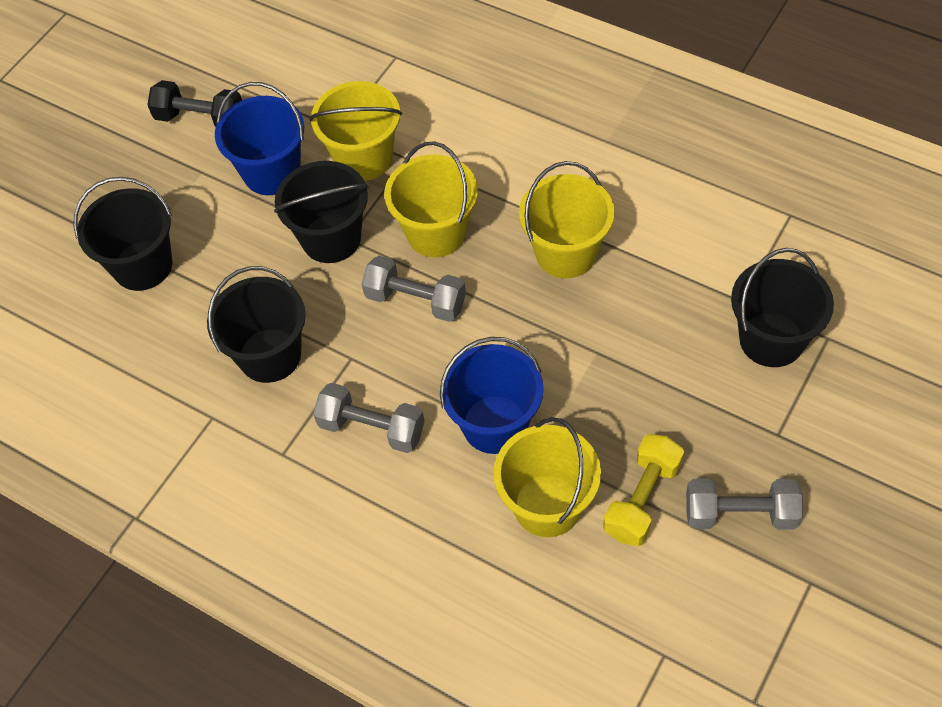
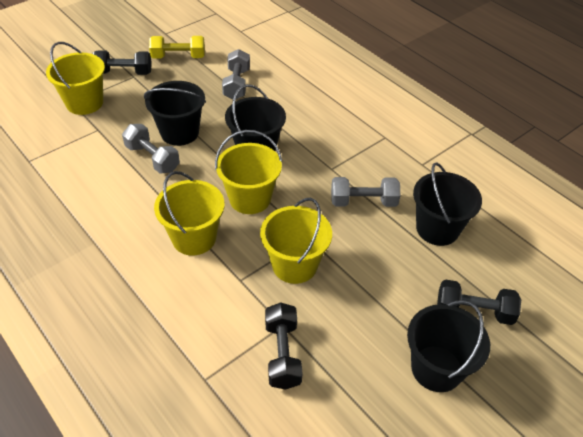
black dumbbell: 1 -> 3
blue bucket: 2 -> 0

